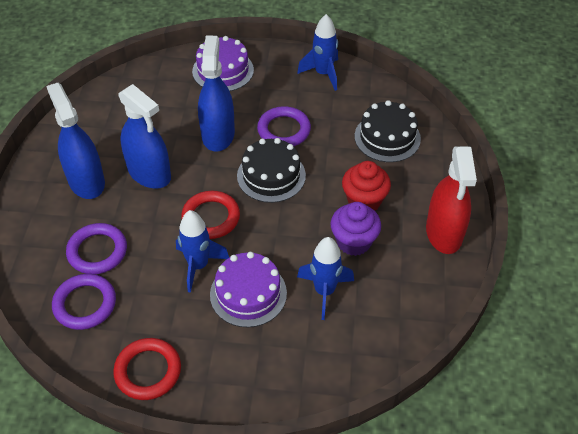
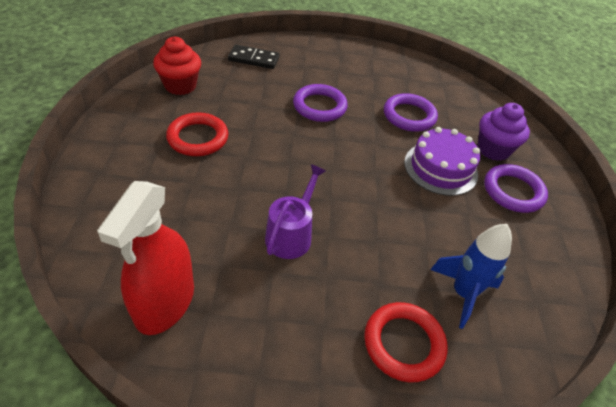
black cake: 2 -> 0
black domino: 0 -> 1
blue rocket: 3 -> 1
blue spray bottle: 3 -> 0
purple cake: 2 -> 1
purple watering can: 0 -> 1

